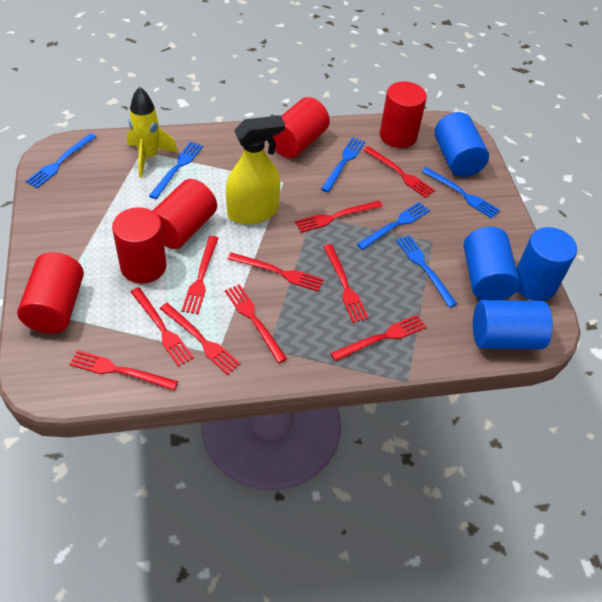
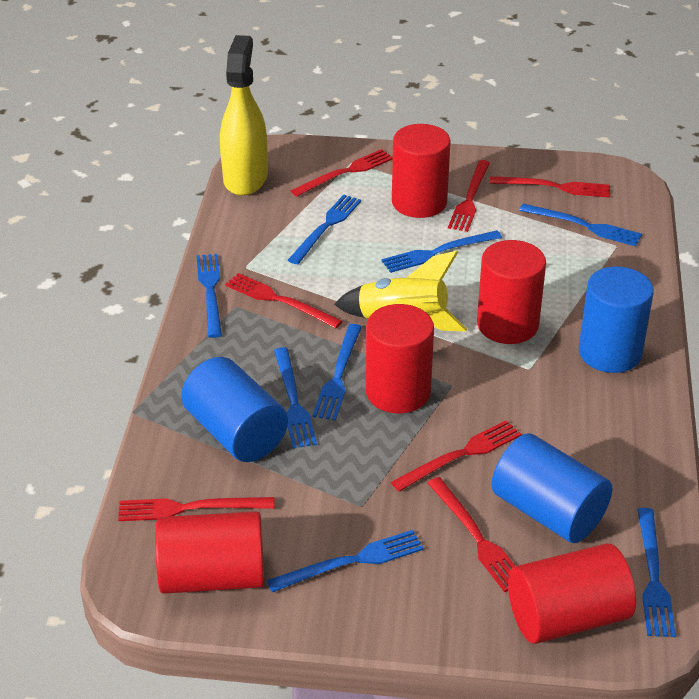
blue cylinder: 4 -> 3
blue fork: 6 -> 8
red fork: 10 -> 7

